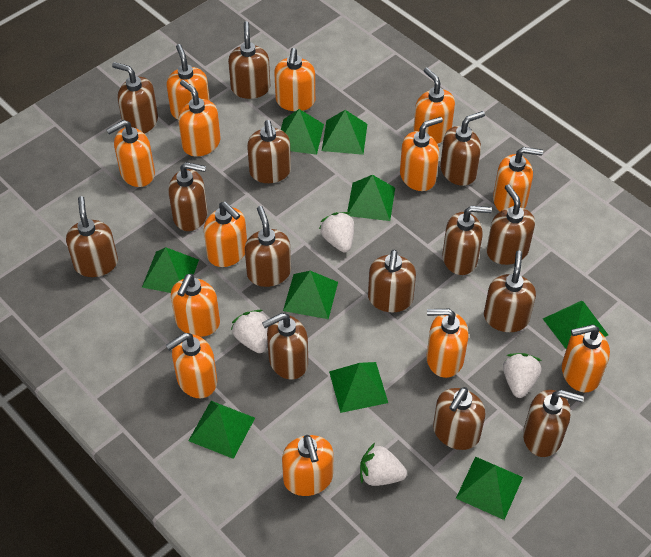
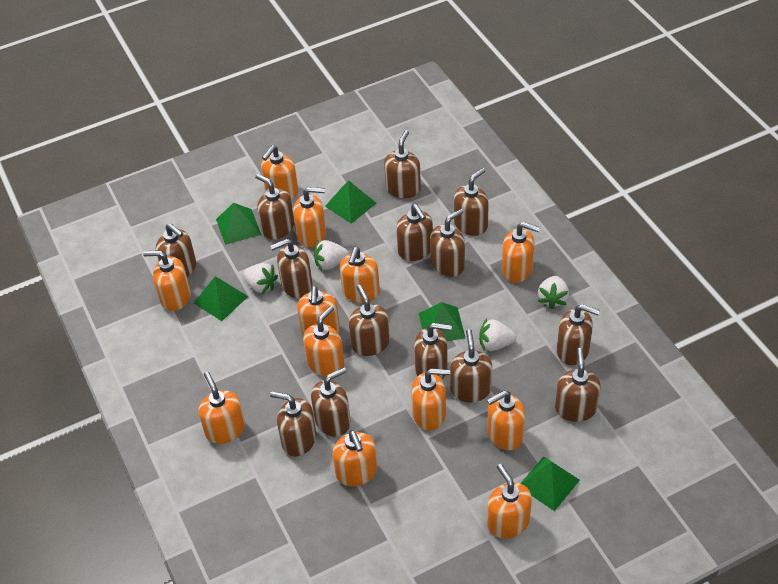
green pyramid: 9 -> 5
orange soap dispenser: 13 -> 12

